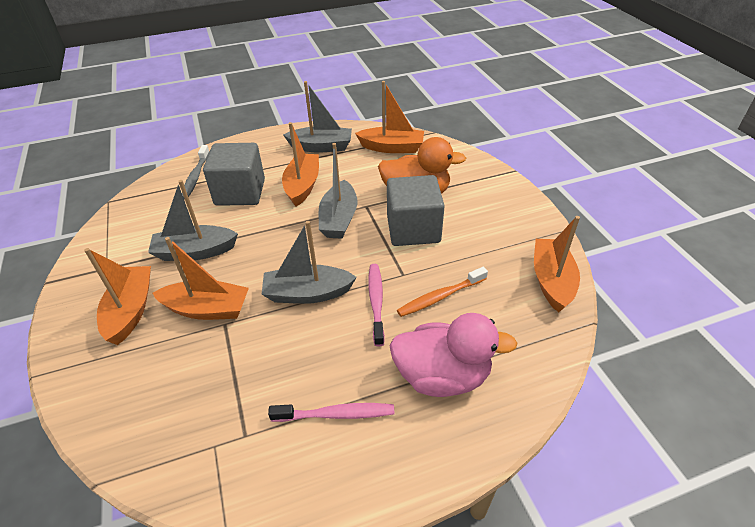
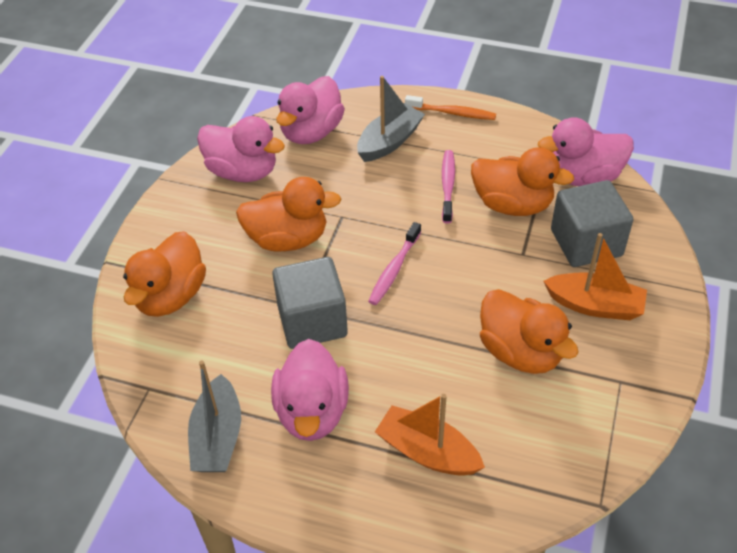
grey boat: 4 -> 2
grey toothbrush: 1 -> 0
orange boat: 5 -> 2
orange duck: 1 -> 4
pink duck: 1 -> 4

